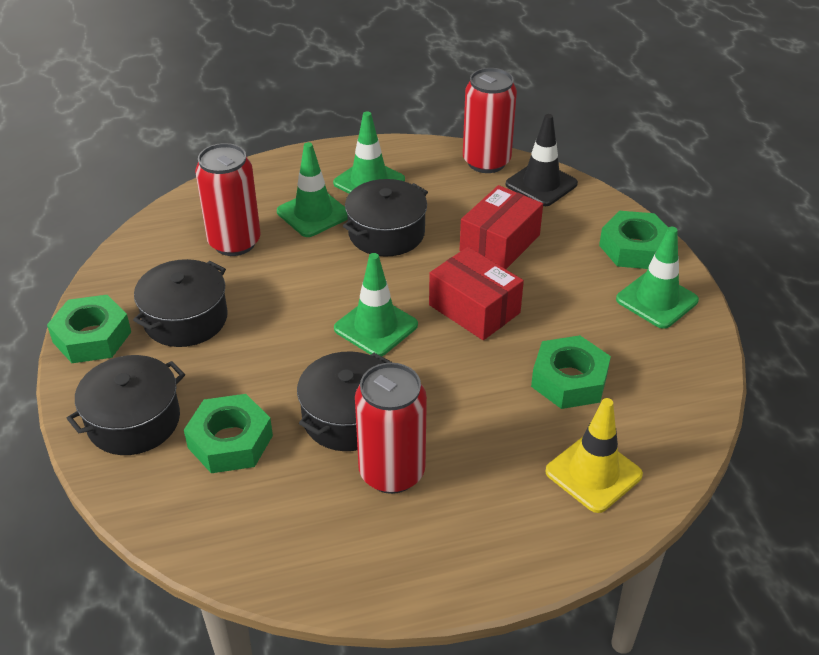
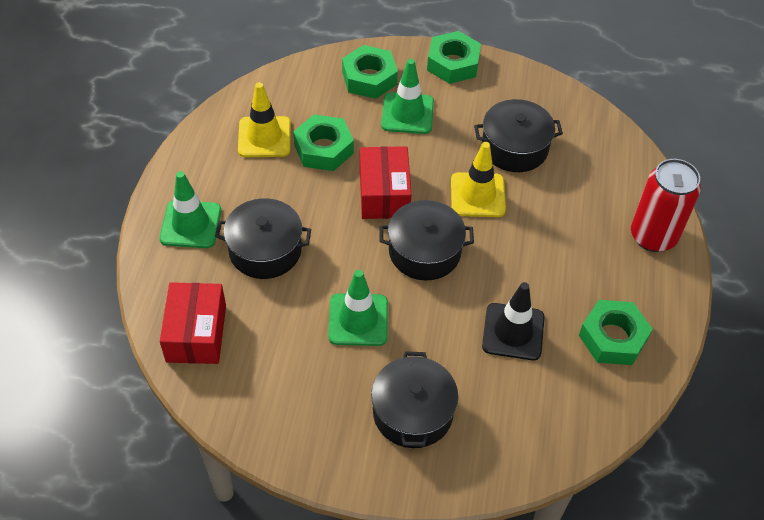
green traffic cone: 4 -> 3
red can: 3 -> 1
yellow traffic cone: 1 -> 2

